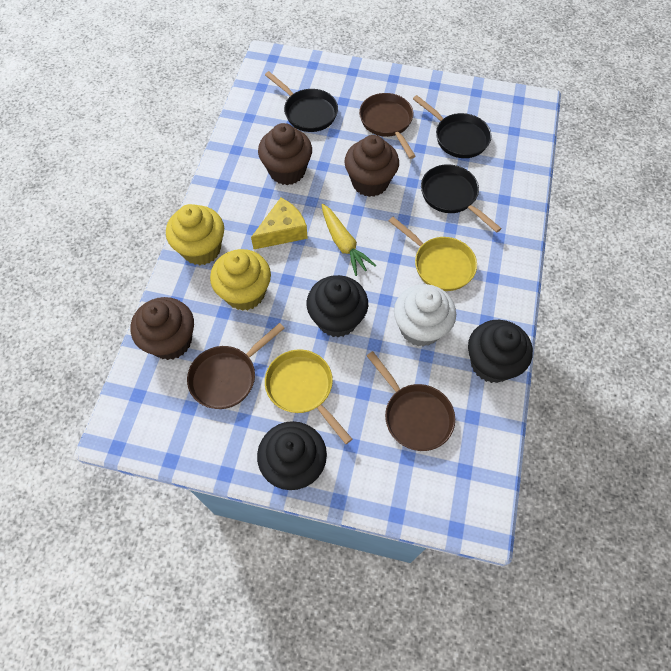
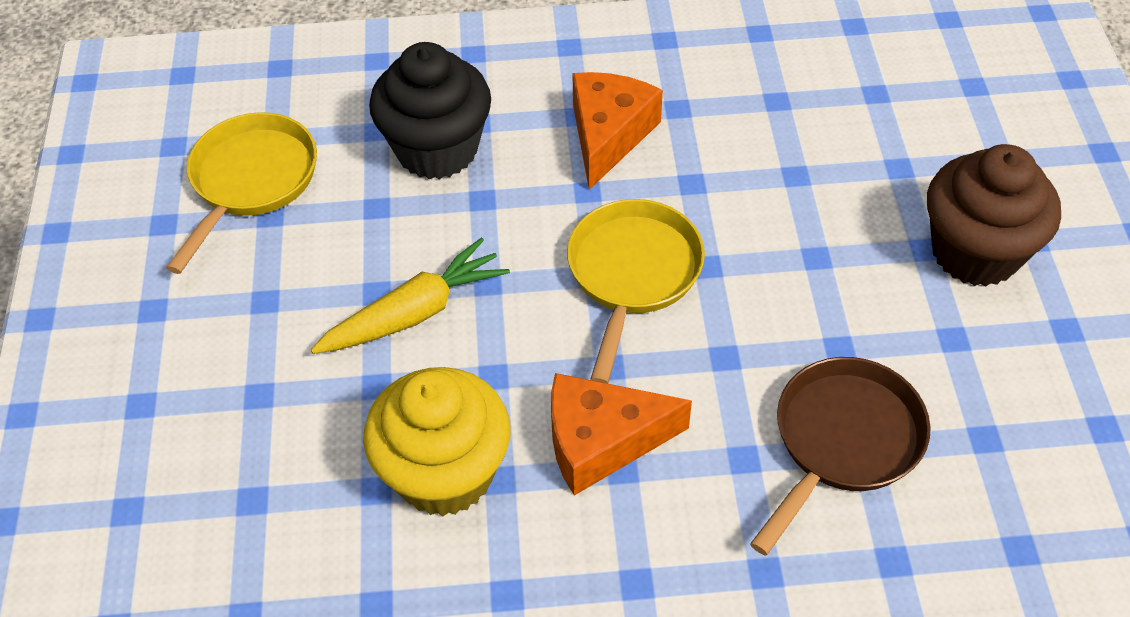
black cupcake: 3 -> 1
black pan: 3 -> 0
brown cupcake: 3 -> 1
brown pan: 3 -> 1
orange cheese: 0 -> 2
white cupcake: 1 -> 0
yellow cheese: 1 -> 0
yellow cupcake: 2 -> 1

